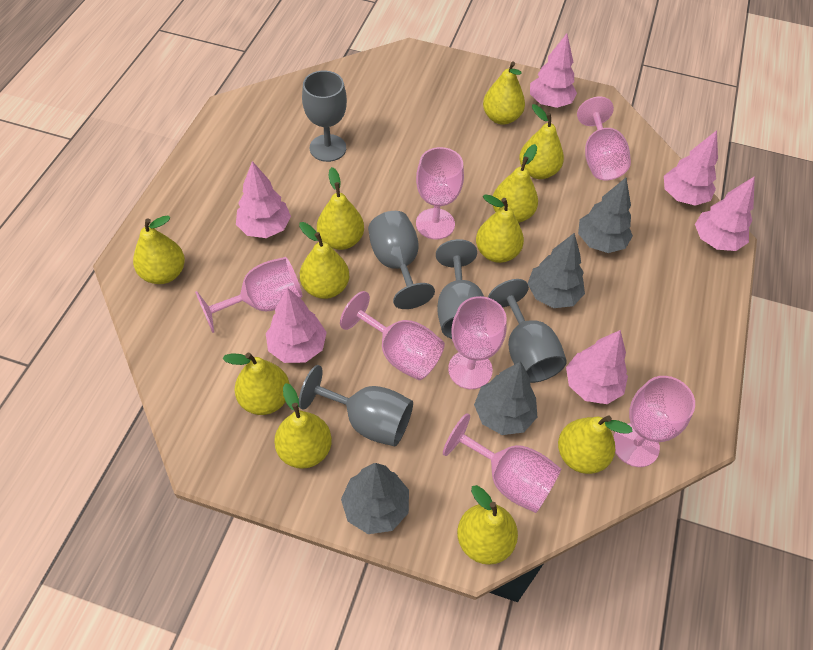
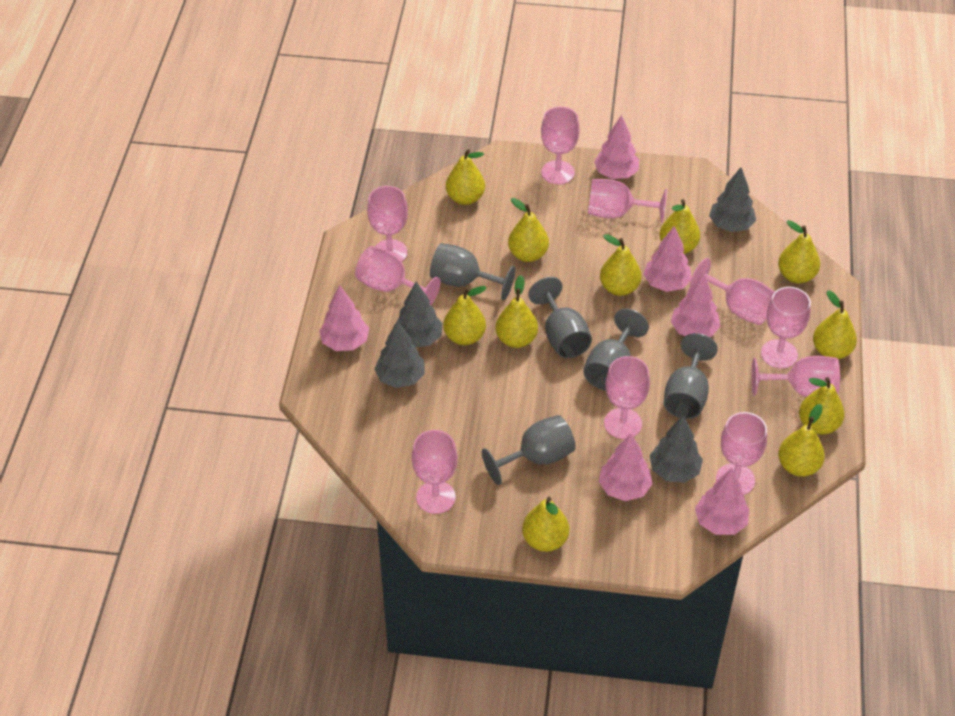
pink goblet: 7 -> 10

